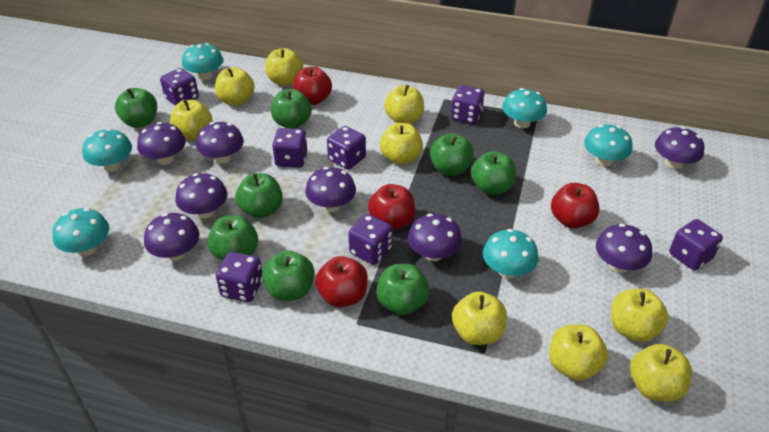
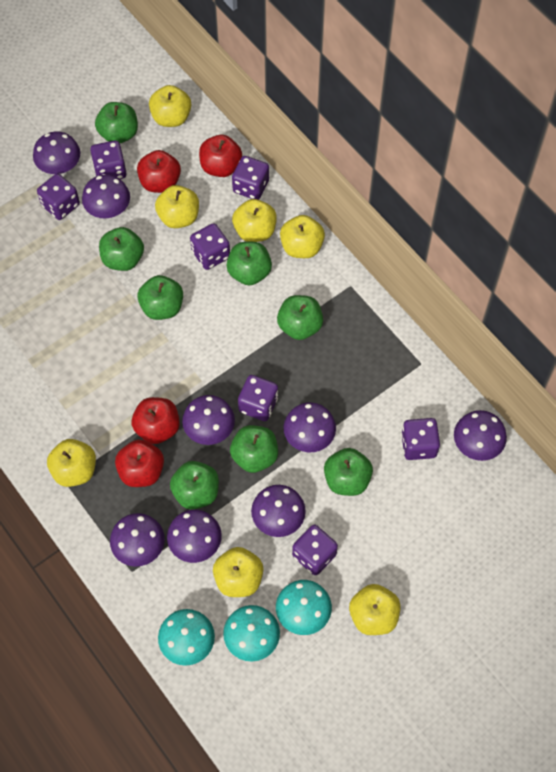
turquoise mushroom: 6 -> 3
yellow apple: 9 -> 7

